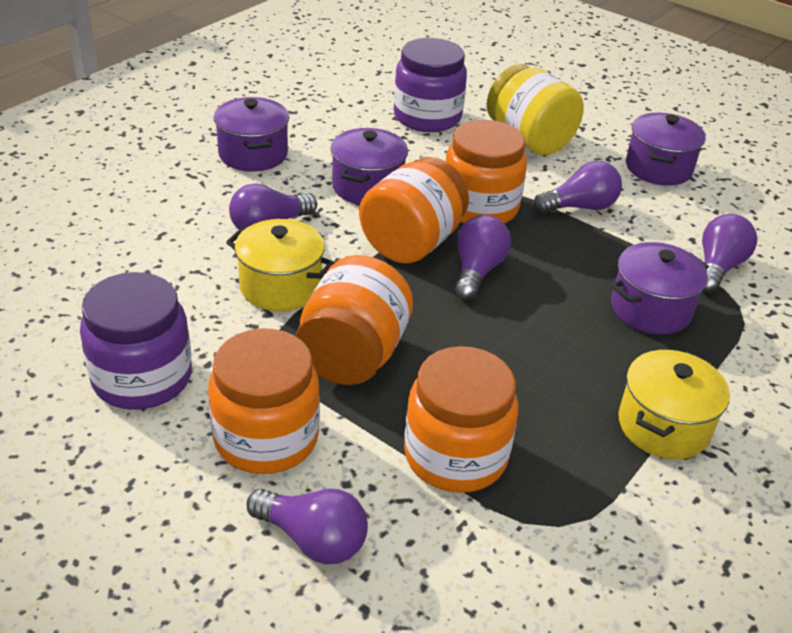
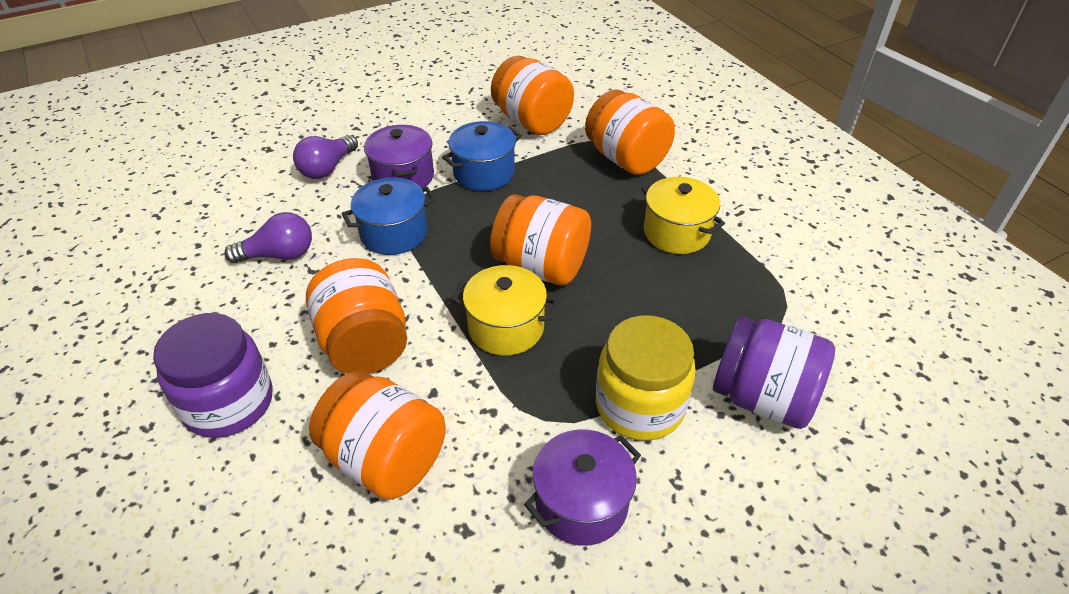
blue pot: 0 -> 2
purple light bulb: 5 -> 2
purple pot: 4 -> 2

